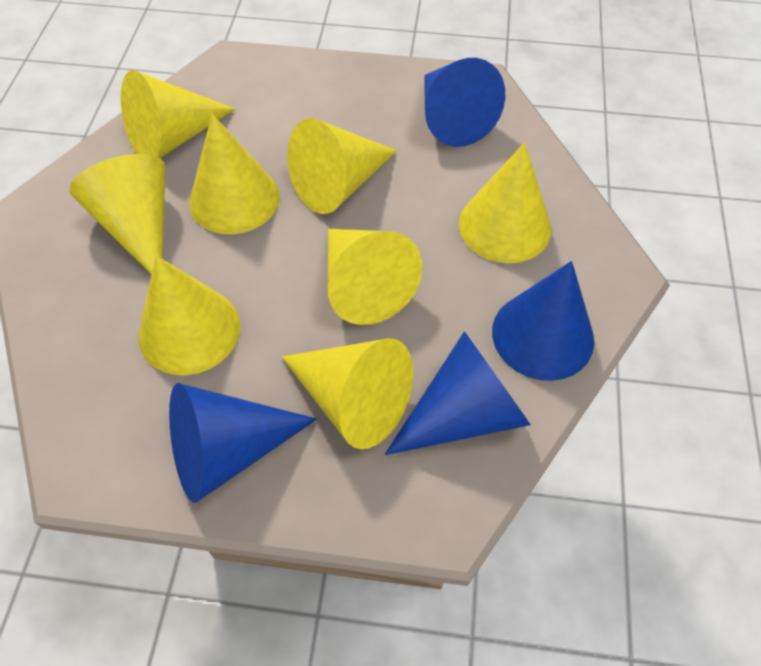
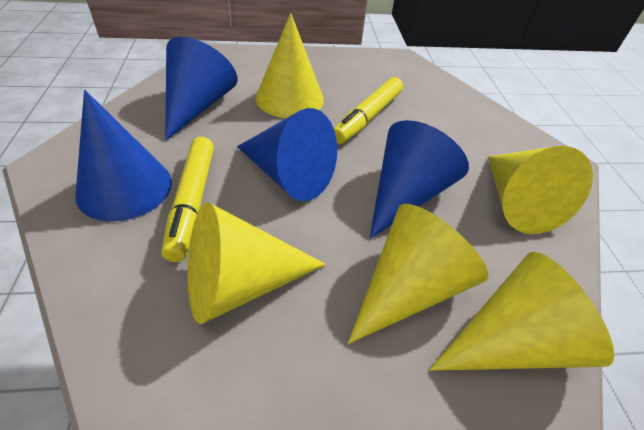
yellow cone: 8 -> 5
yellow marker: 0 -> 2

